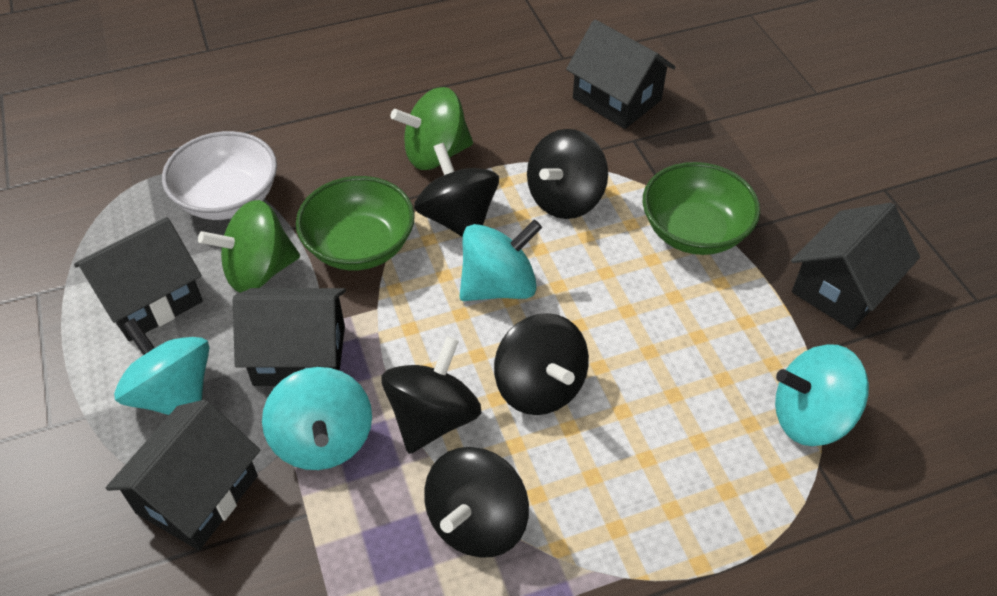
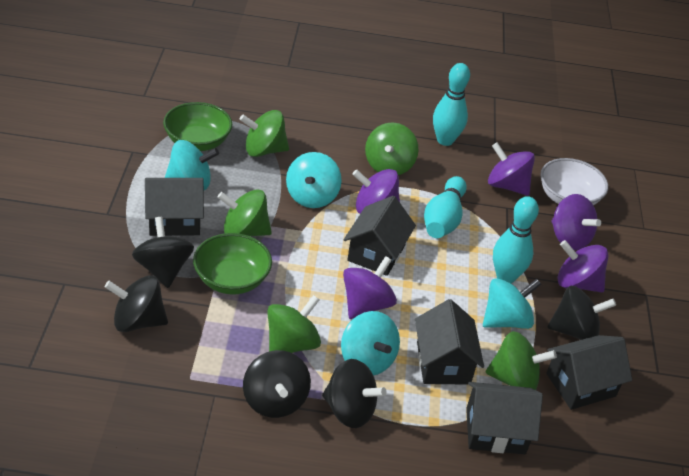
green spinning top: 2 -> 5
purple spinning top: 0 -> 5
turquoise bowling pin: 0 -> 3

